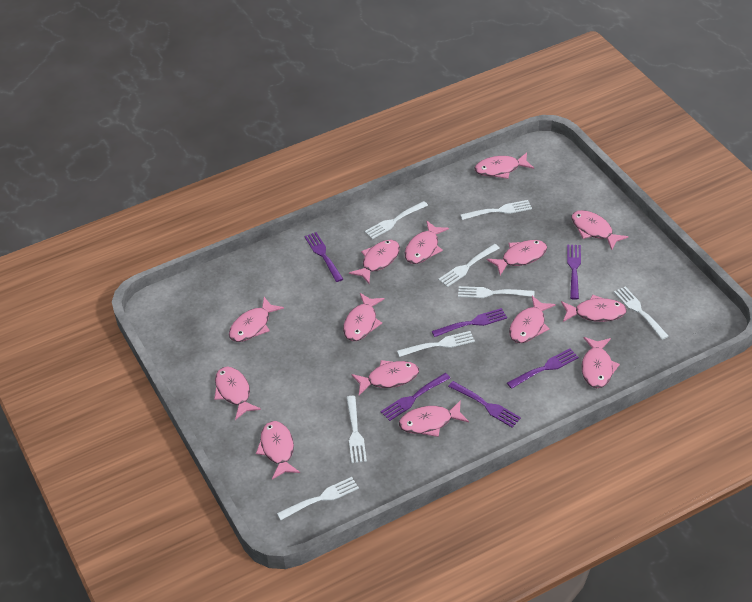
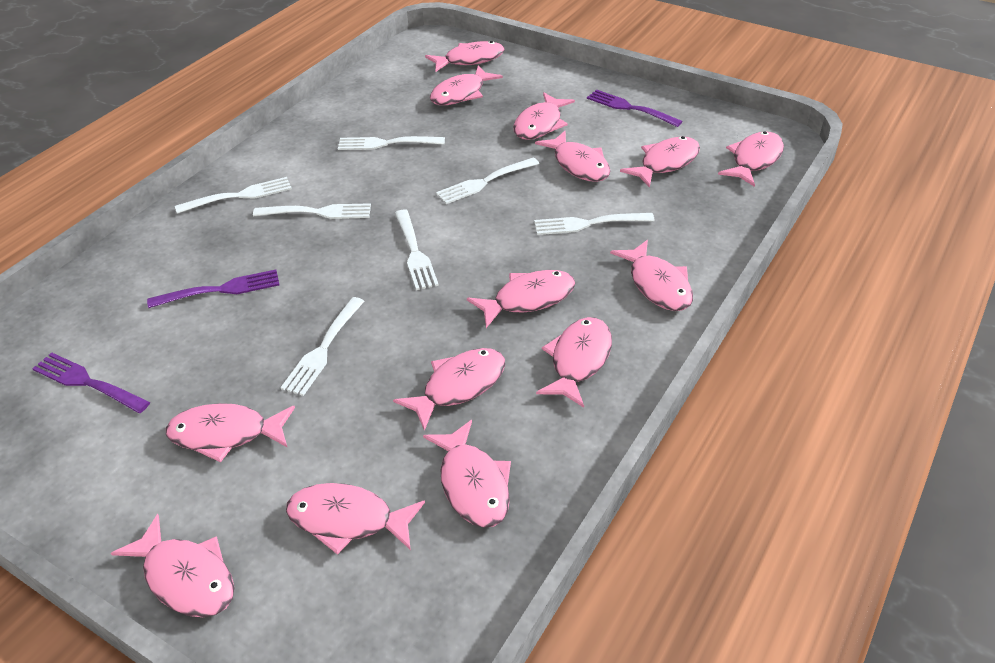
purple fork: 6 -> 3
white fork: 8 -> 7

